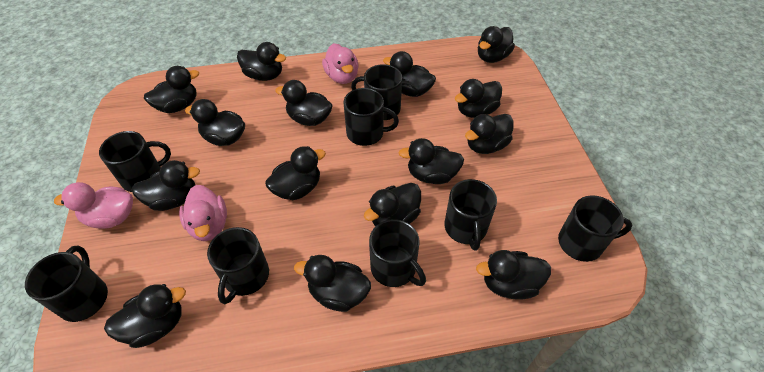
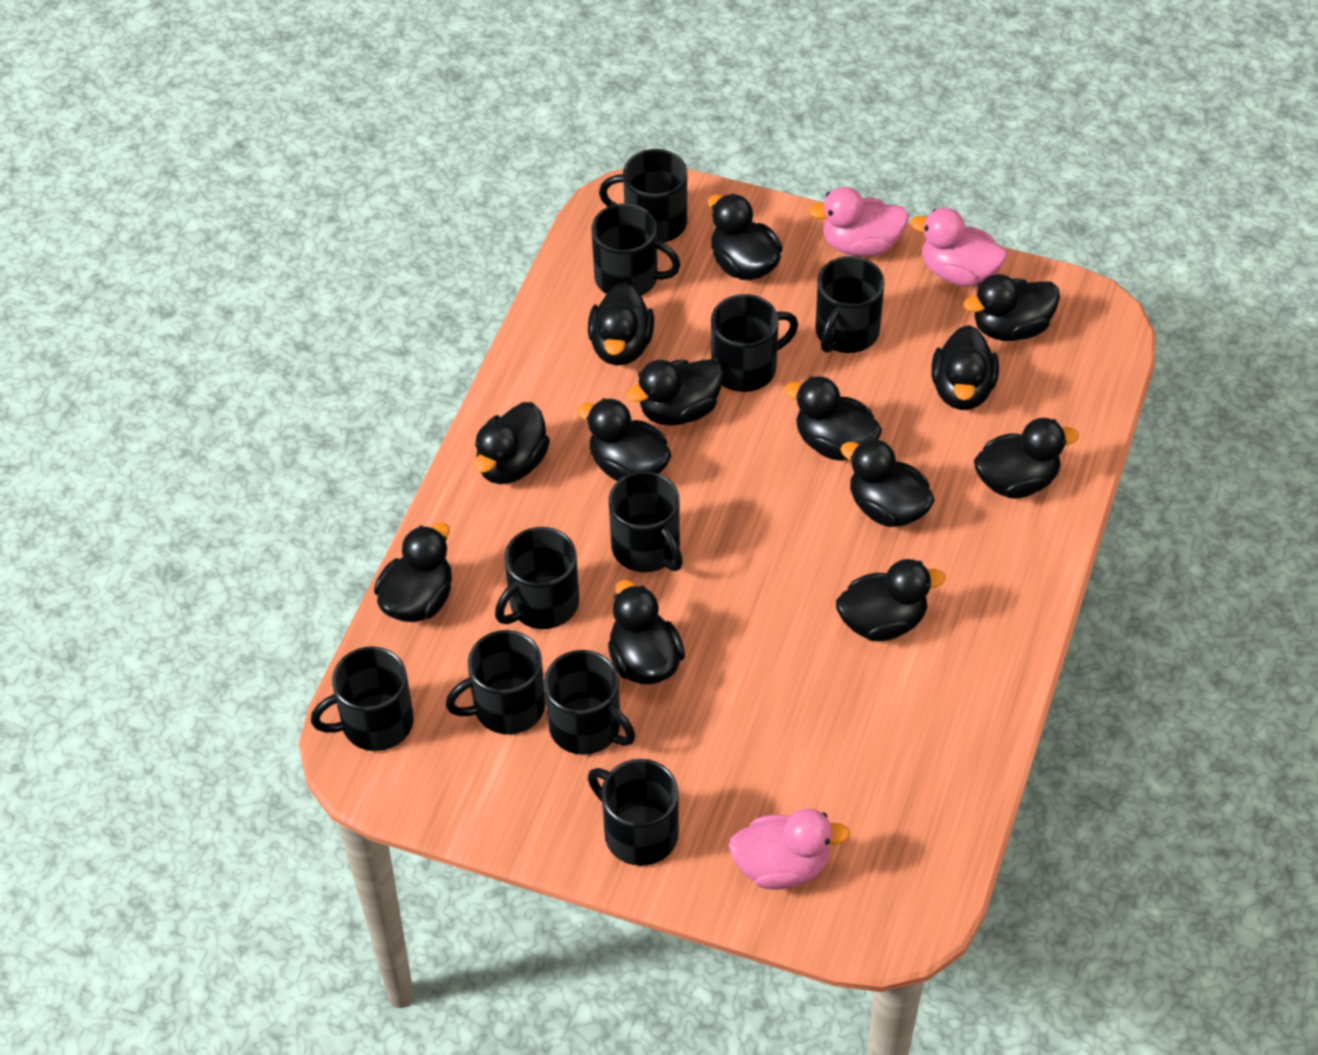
black duck: 15 -> 13
black mug: 8 -> 10

